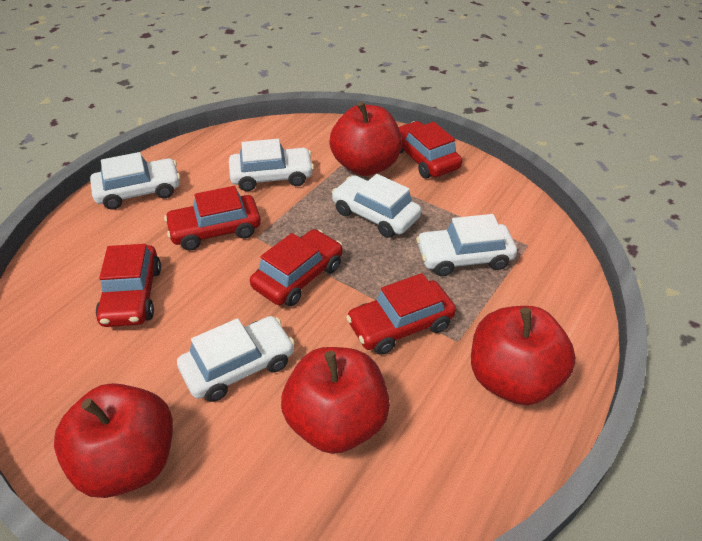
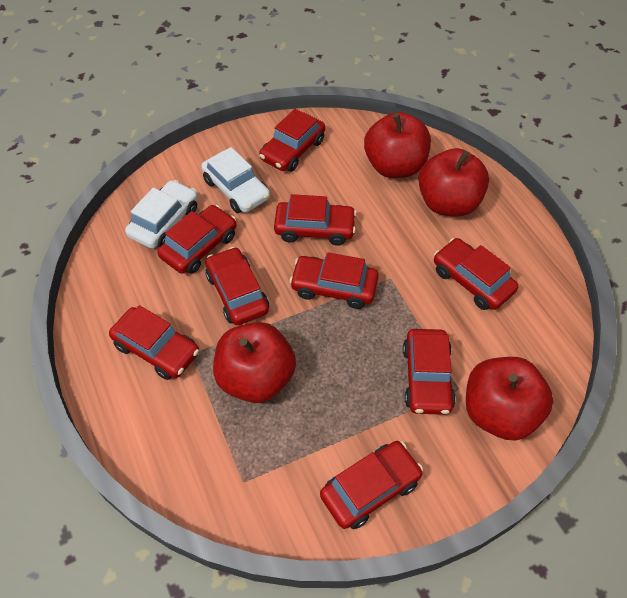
red car: 5 -> 9
white car: 5 -> 2

